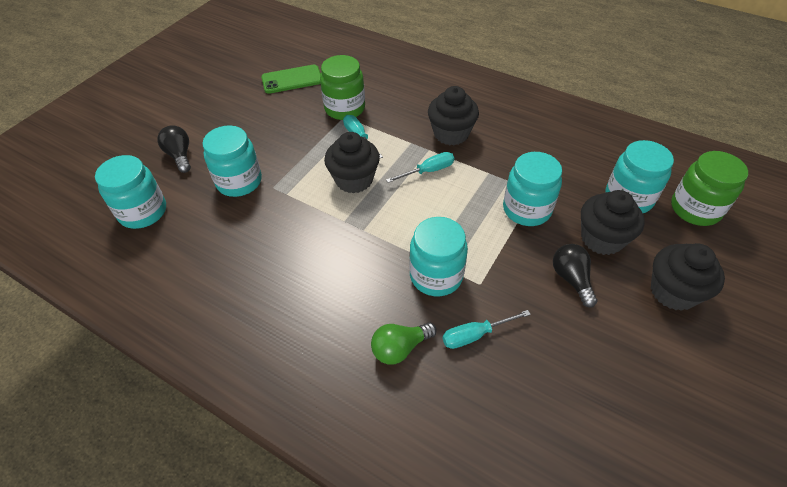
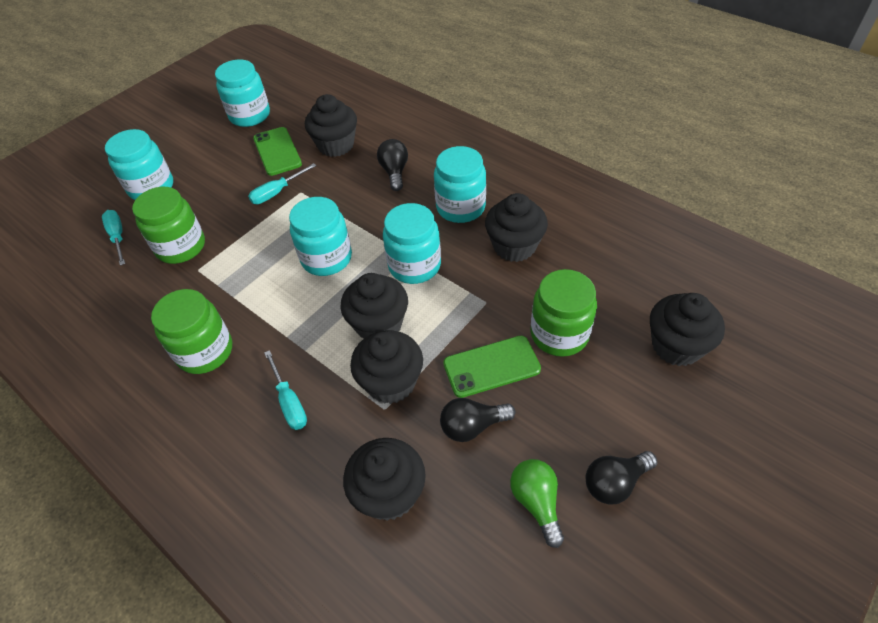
black cupcake: 4 -> 6
black light bulb: 2 -> 3
green jar: 2 -> 3
green phone: 1 -> 2

